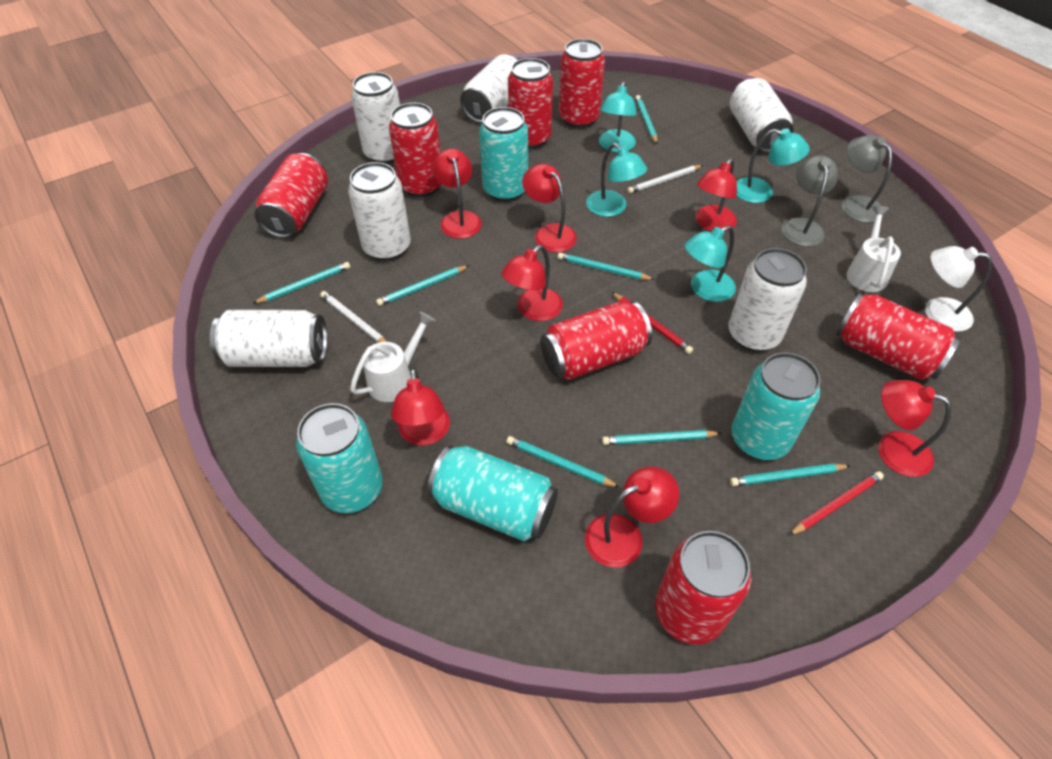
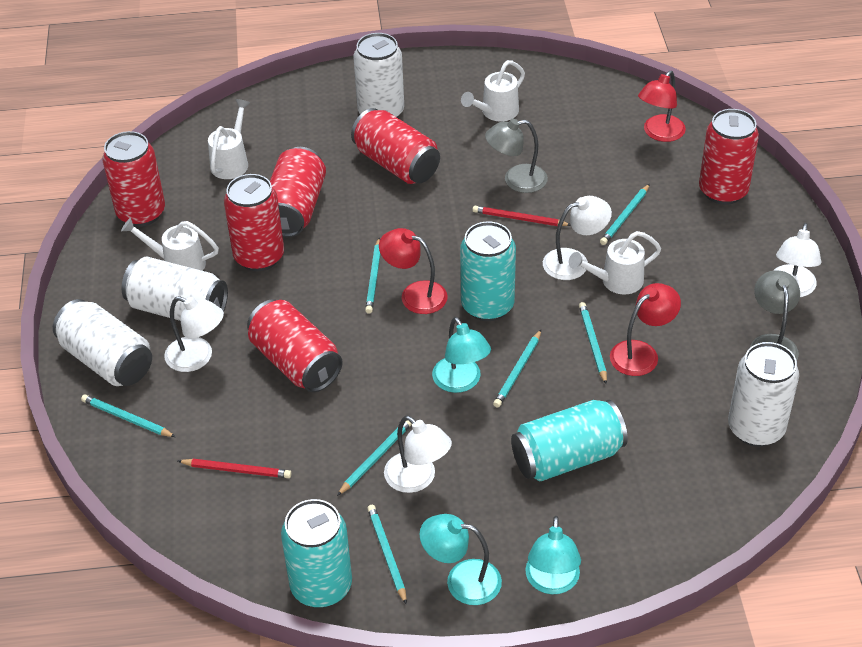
red can: 7 -> 6
red lamp: 7 -> 3
turquoise can: 4 -> 3
turquoise lamp: 4 -> 3
white can: 6 -> 4
white lamp: 1 -> 4
white pencil: 2 -> 0
white watering can: 2 -> 4

